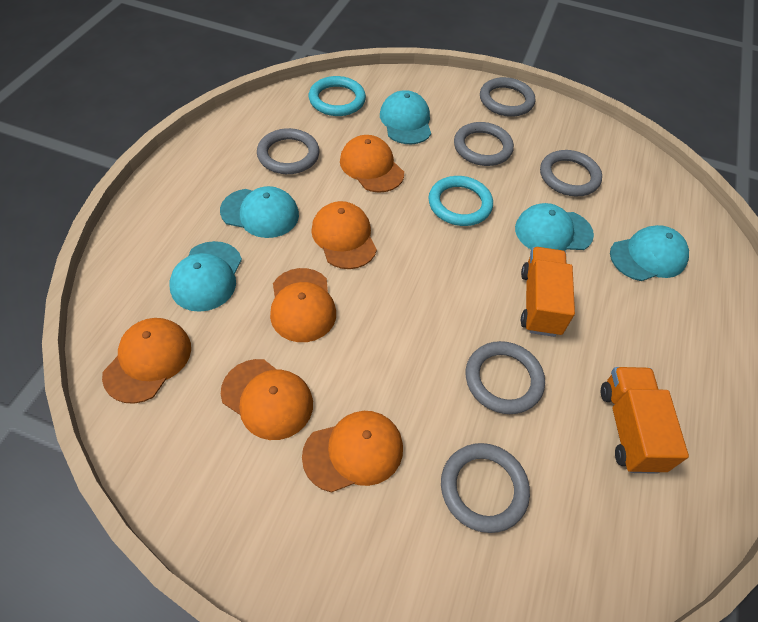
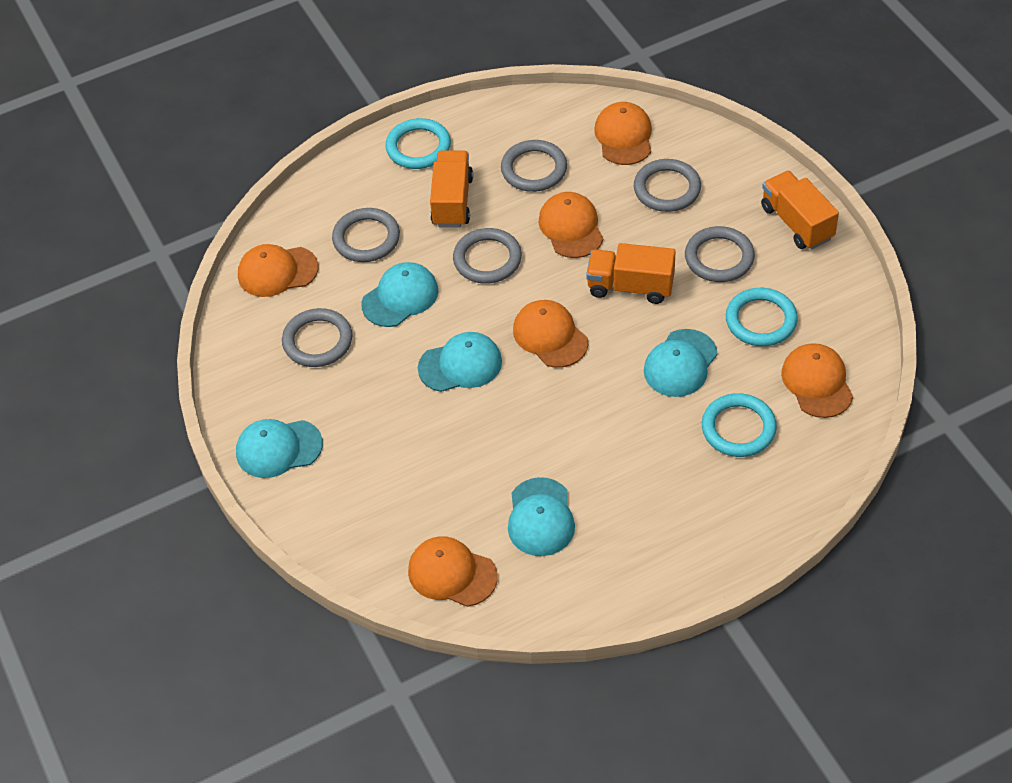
orange truck: 2 -> 3
turquoise ring: 2 -> 3

